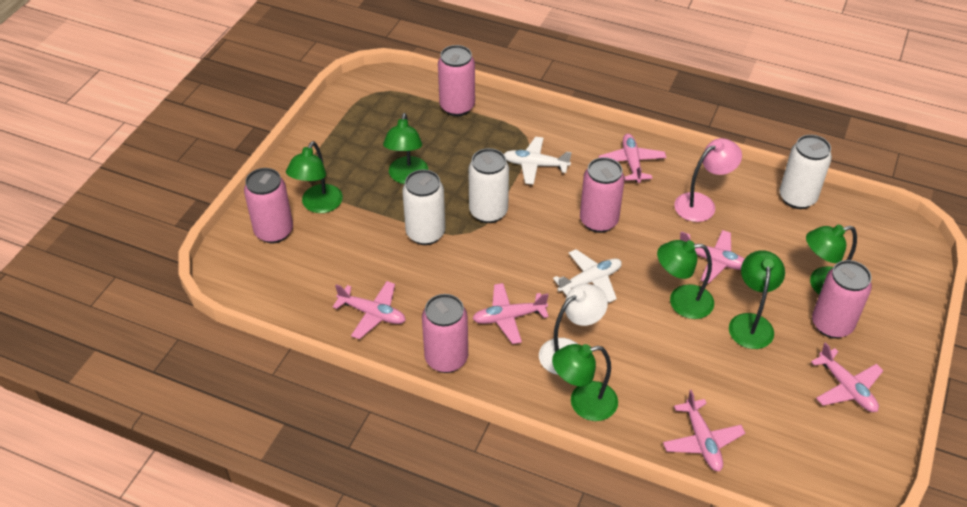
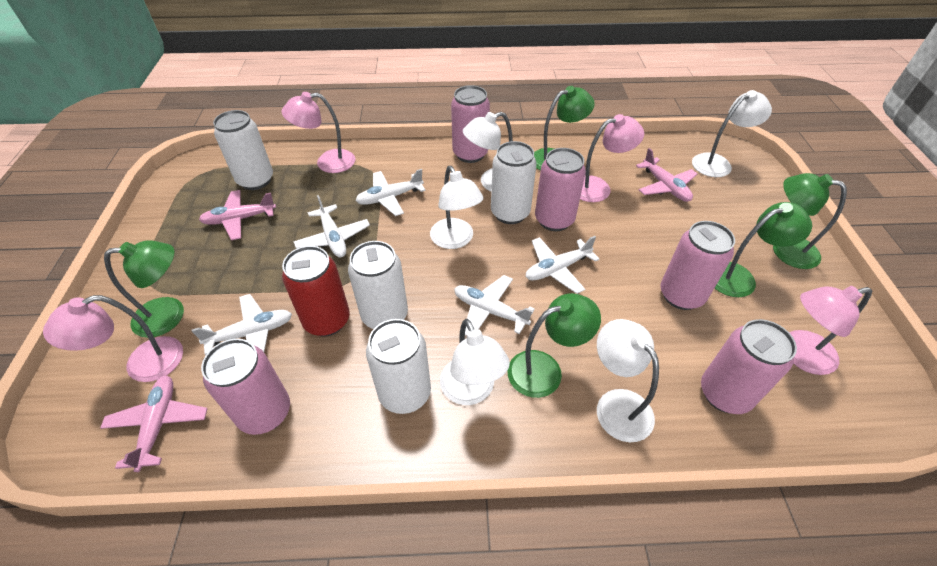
green lamp: 6 -> 5
pink lamp: 1 -> 4
pink plane: 6 -> 3
red can: 0 -> 1
white can: 3 -> 4
white lamp: 1 -> 5
white plane: 2 -> 5

